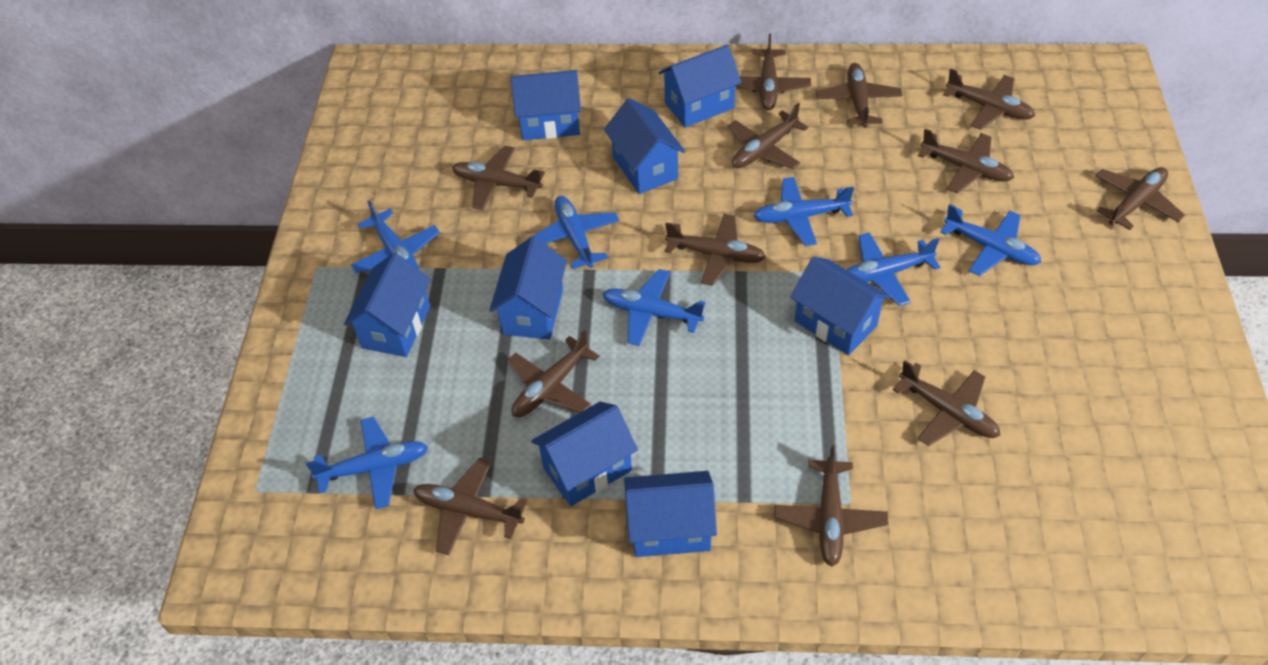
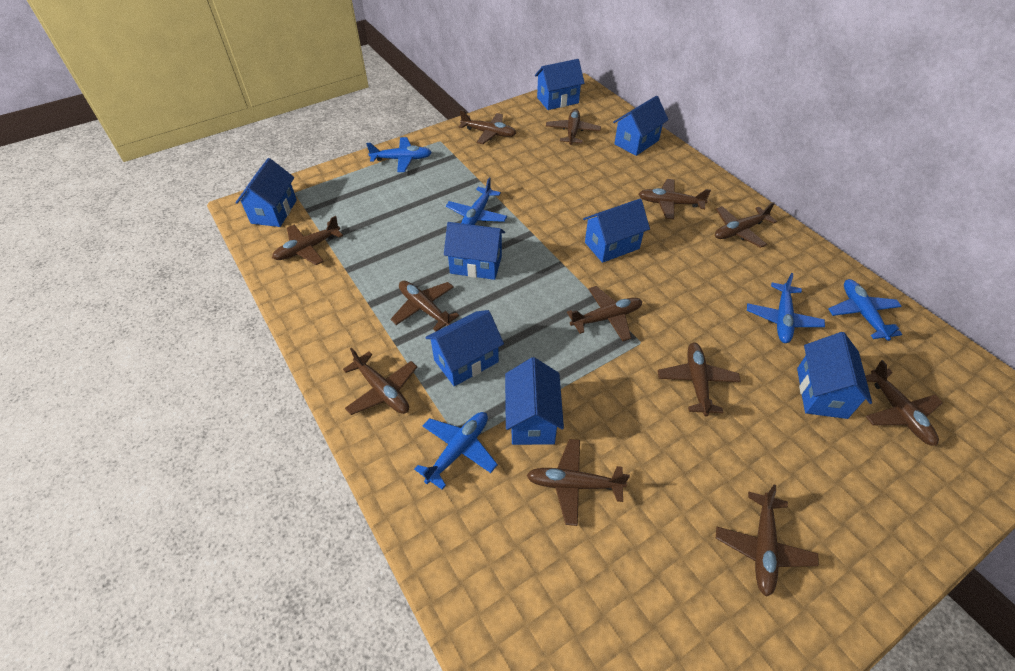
blue plane: 7 -> 5

